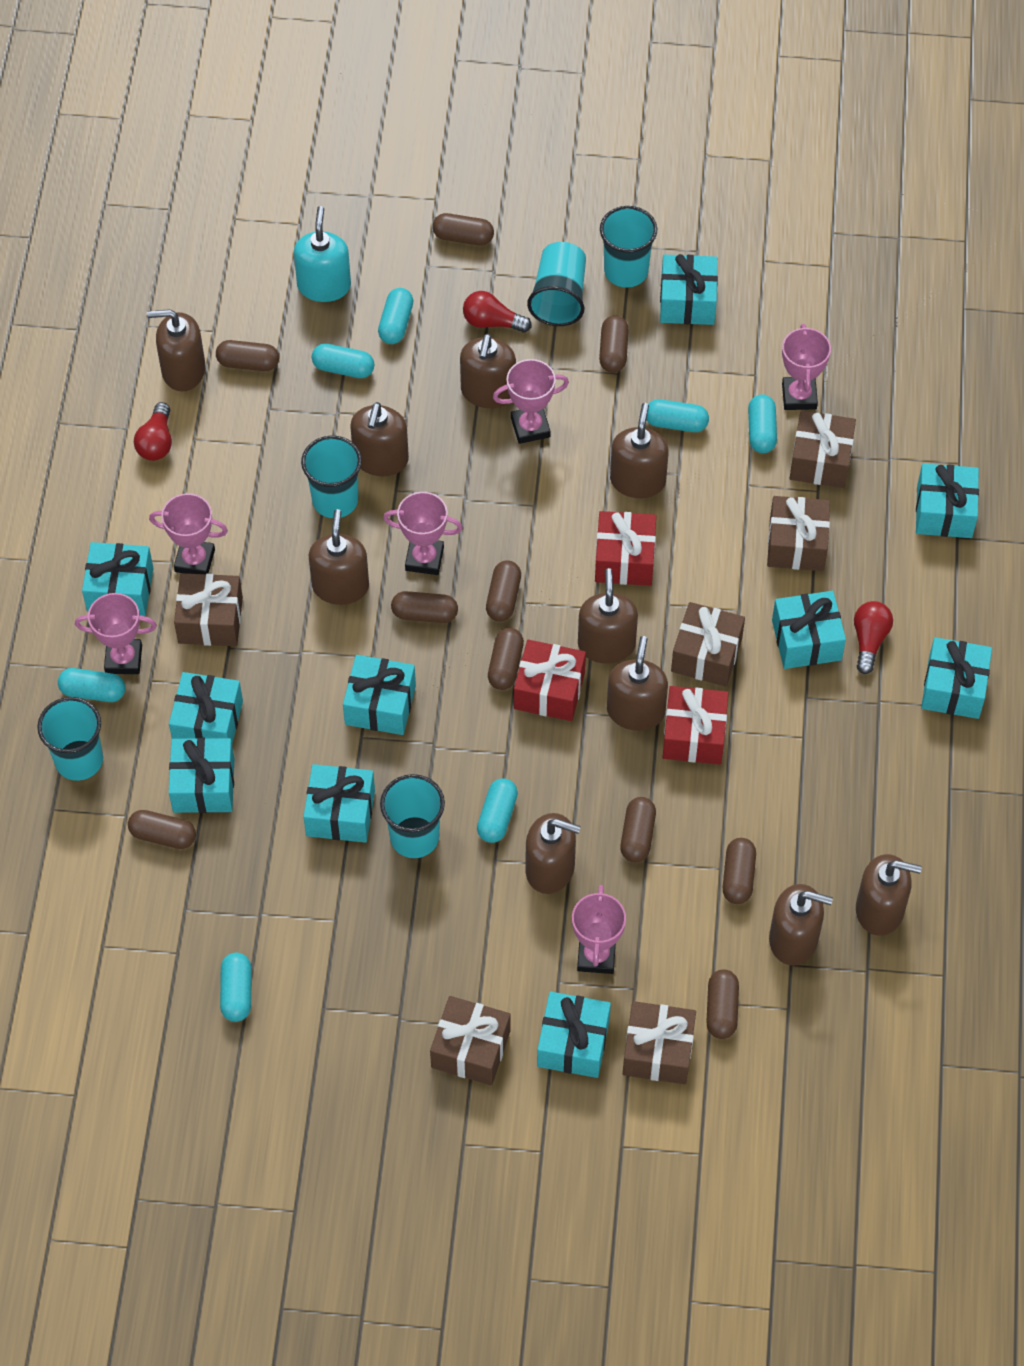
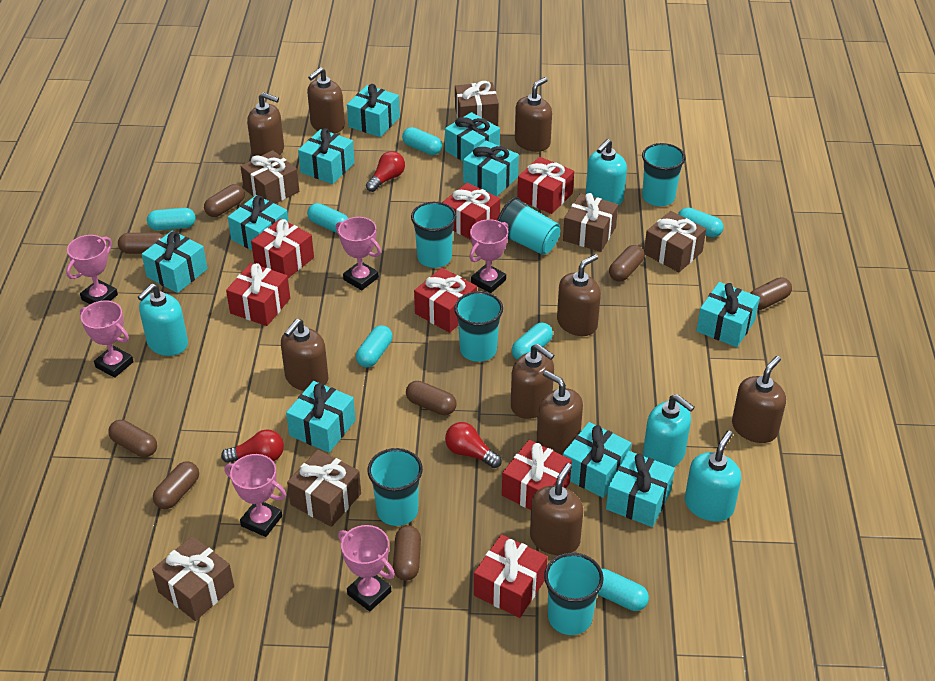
brown capsule: 10 -> 8
brown soap dispenser: 10 -> 9
red gift: 3 -> 7
turquoise cup: 5 -> 6
turquoise soap dispenser: 1 -> 4

